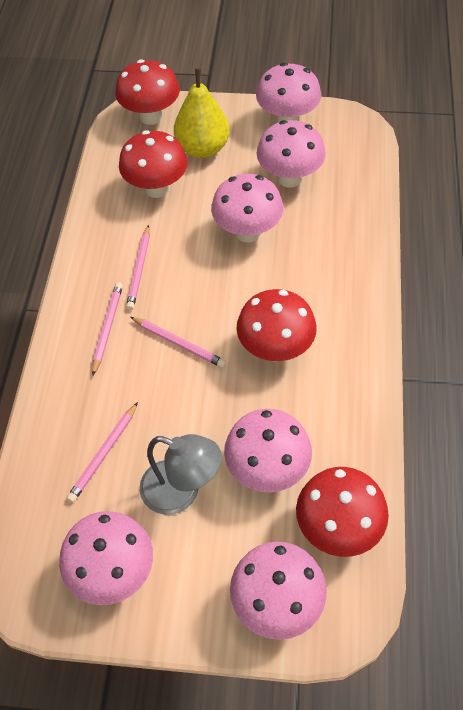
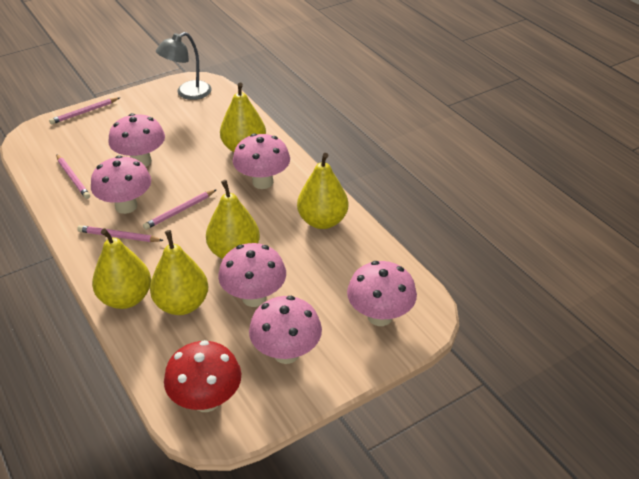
red mushroom: 4 -> 1
yellow pear: 1 -> 5

